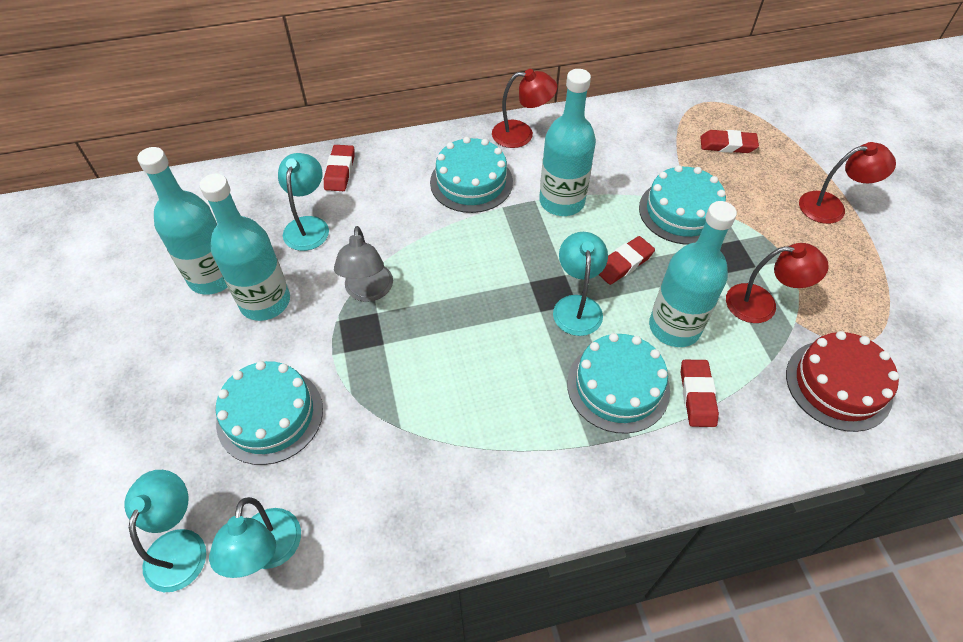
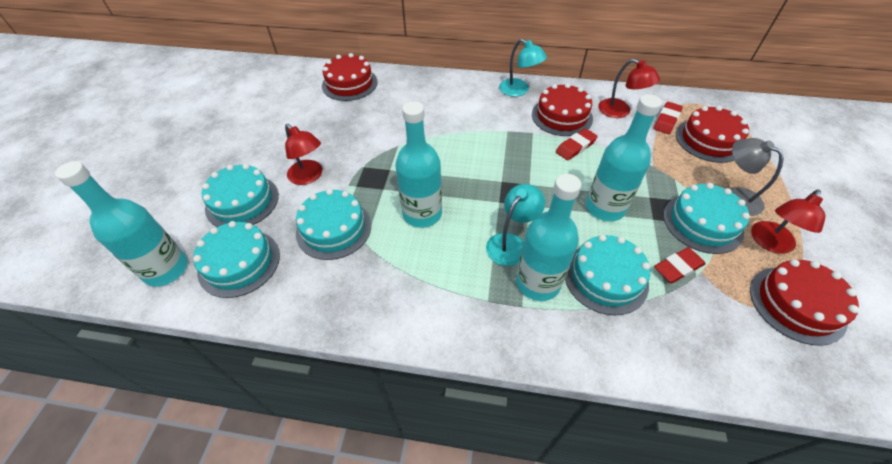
red cake: 1 -> 4
red eraser: 4 -> 3
turquoise cake: 4 -> 5
turquoise lamp: 4 -> 2

